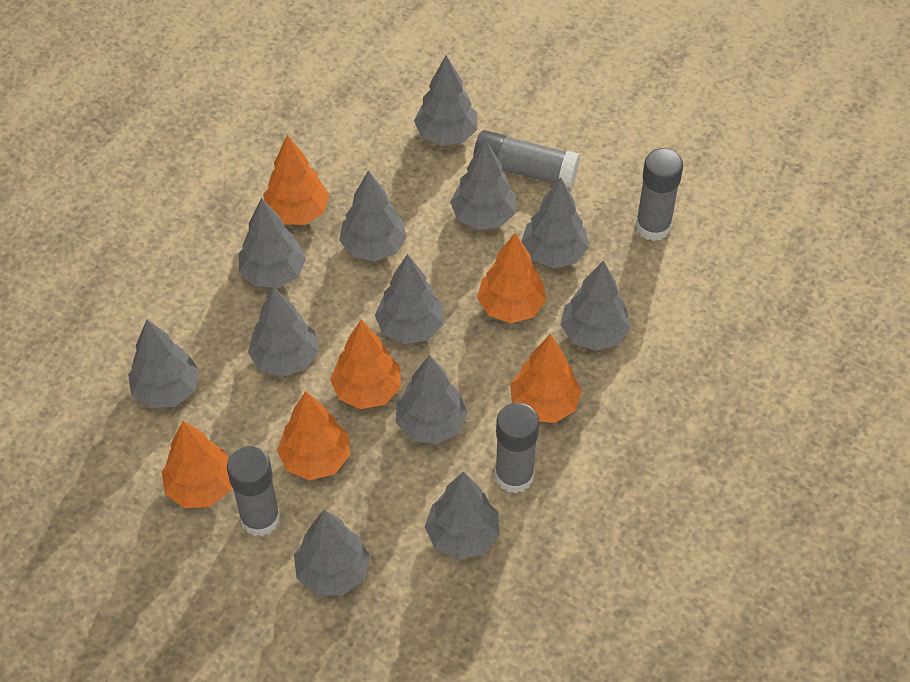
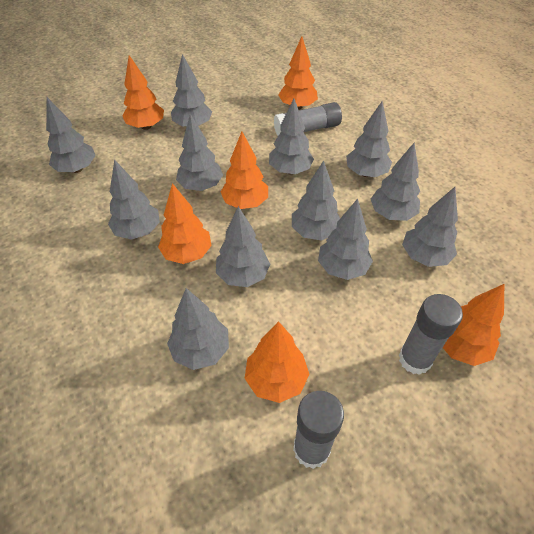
grey glue stick: 4 -> 3

